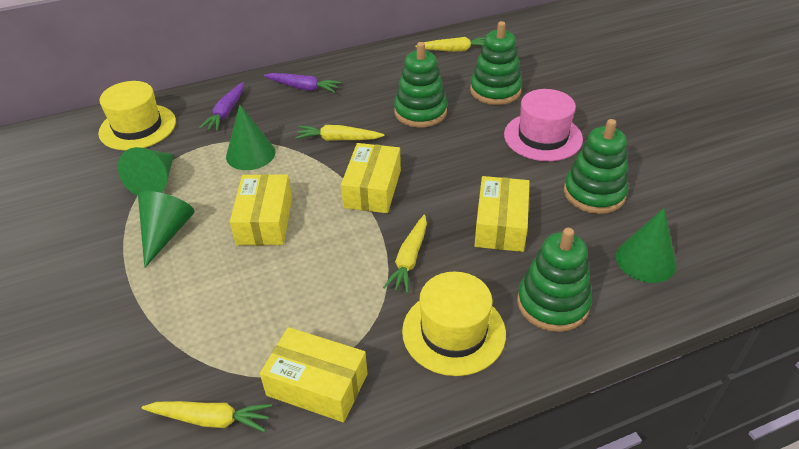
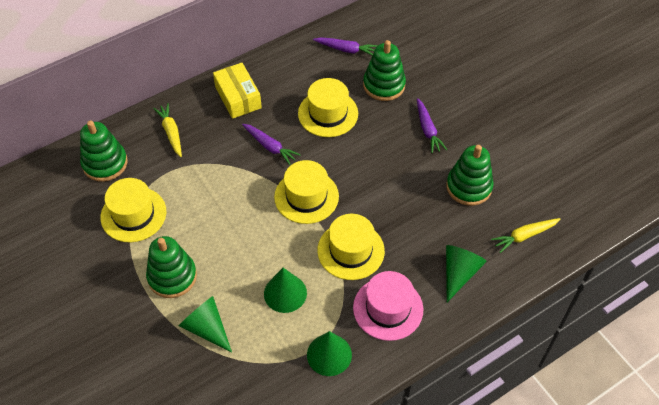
purple carrot: 2 -> 3
yellow box: 4 -> 1
yellow carrot: 4 -> 2
yellow hat: 2 -> 4

